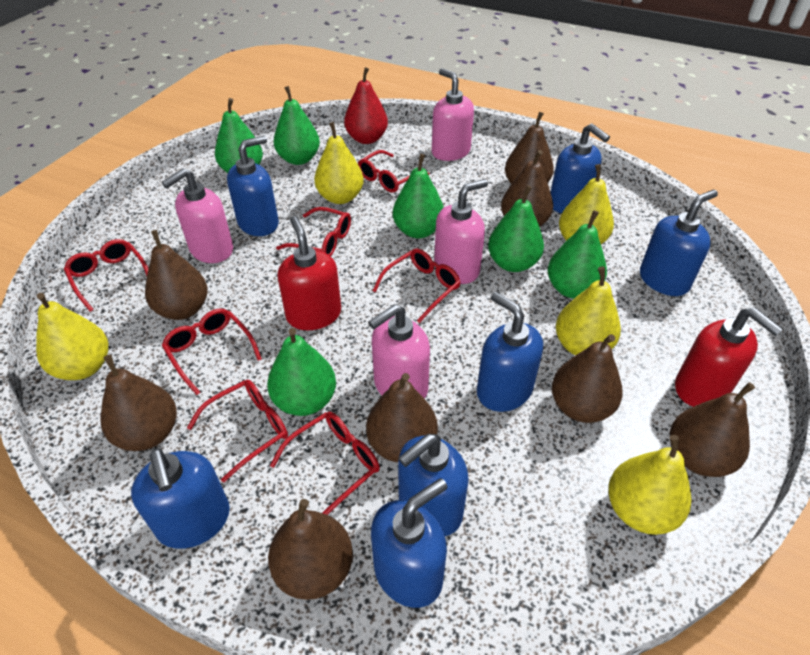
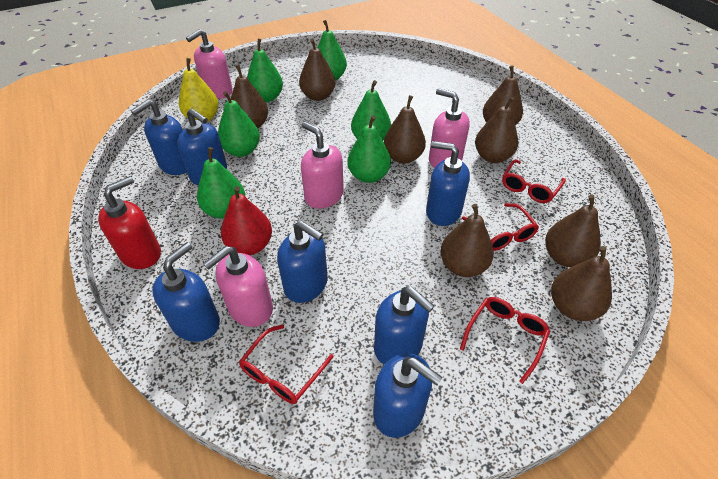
red glasses: 7 -> 4
red soap dispenser: 2 -> 1
yellow pear: 5 -> 1

